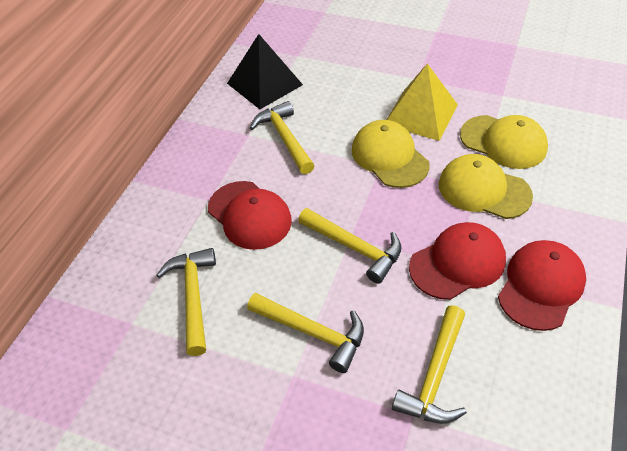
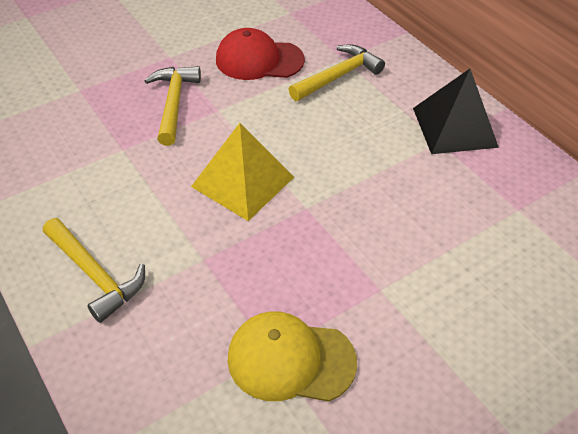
red cap: 3 -> 1
yellow cap: 3 -> 1
yellow hammer: 5 -> 3

